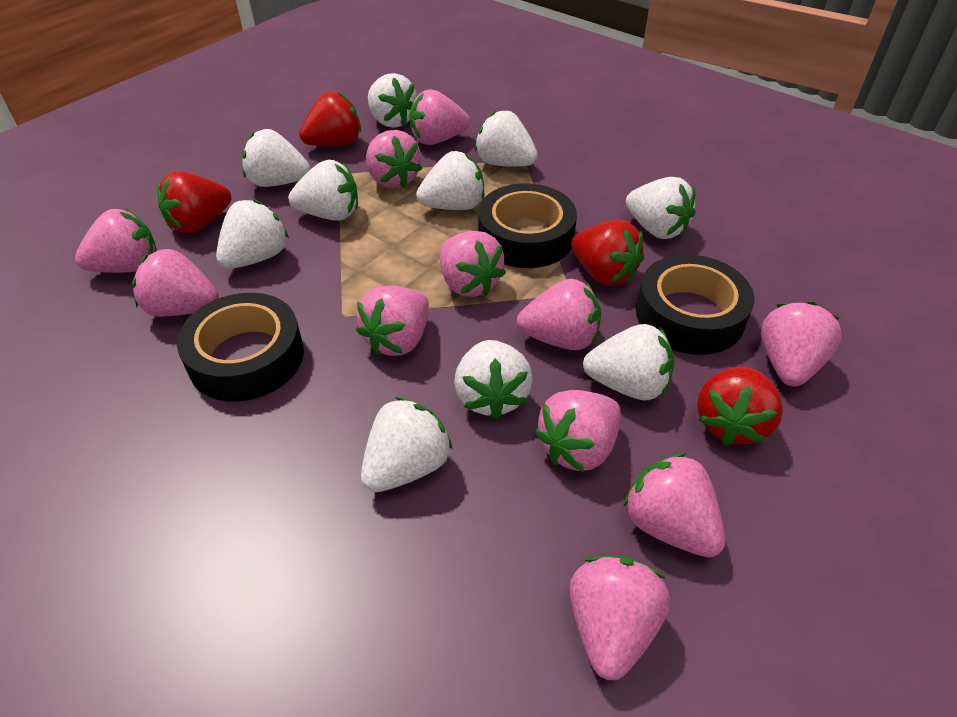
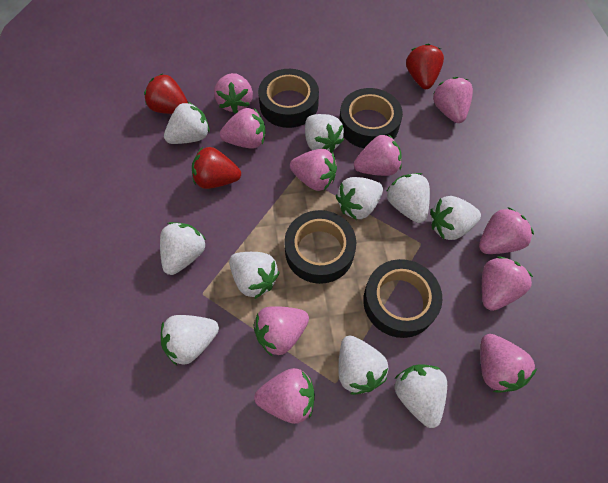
black tape: 3 -> 4
pink strawberry: 11 -> 10
red strawberry: 4 -> 3

